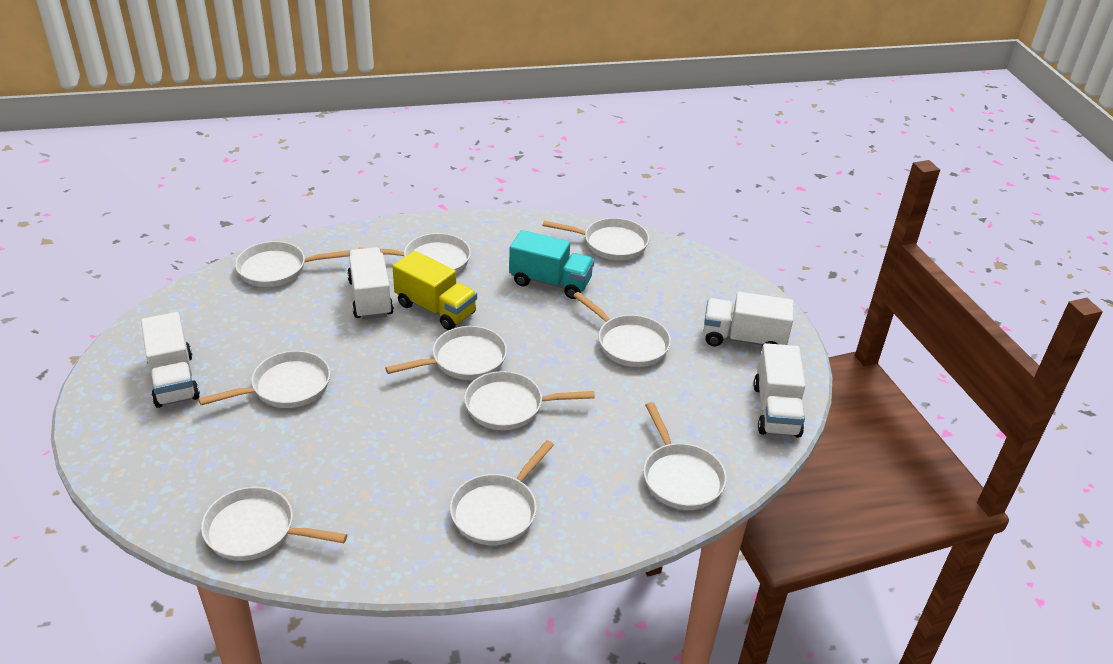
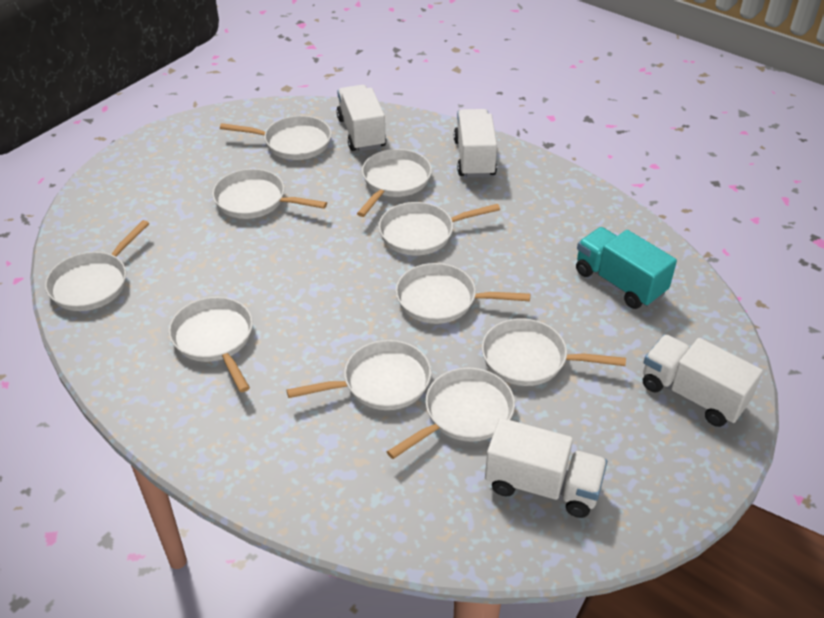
yellow truck: 1 -> 0

